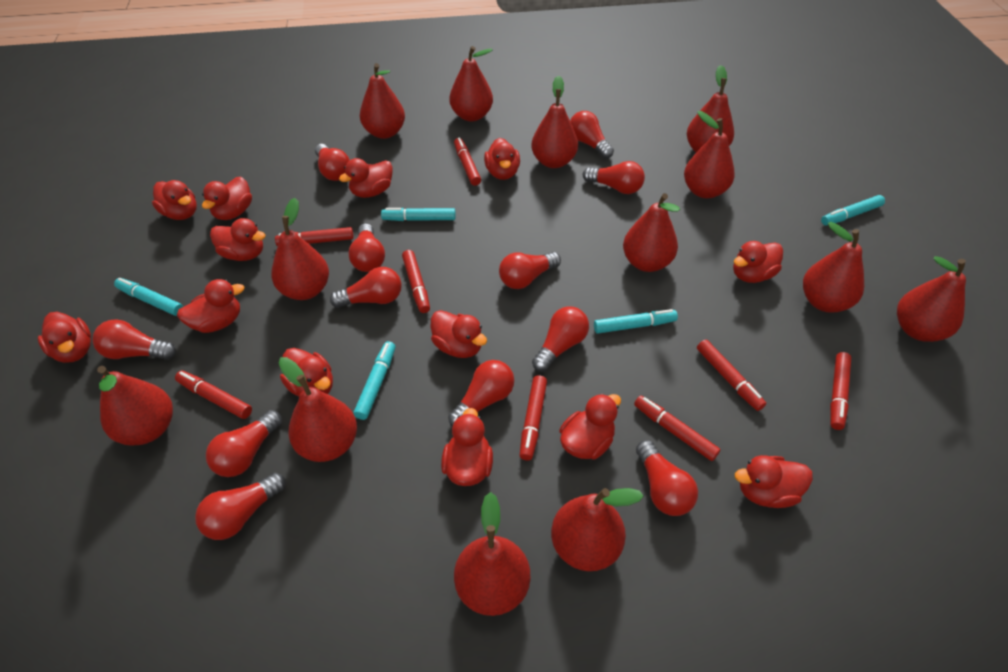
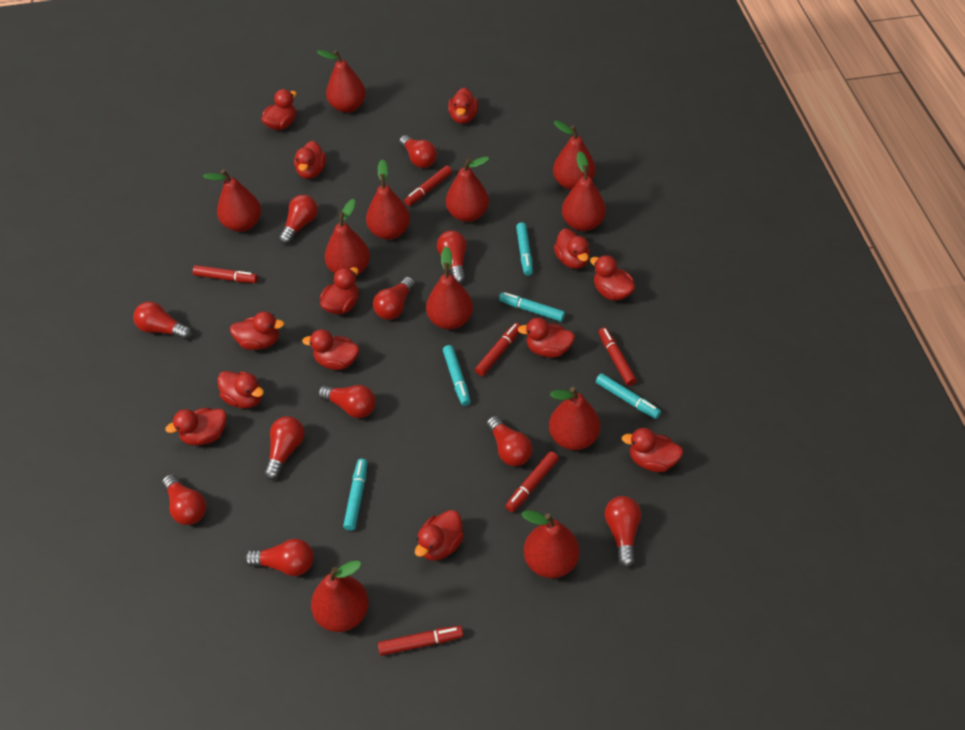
red light bulb: 12 -> 11
red marker: 8 -> 6
red pear: 13 -> 11

